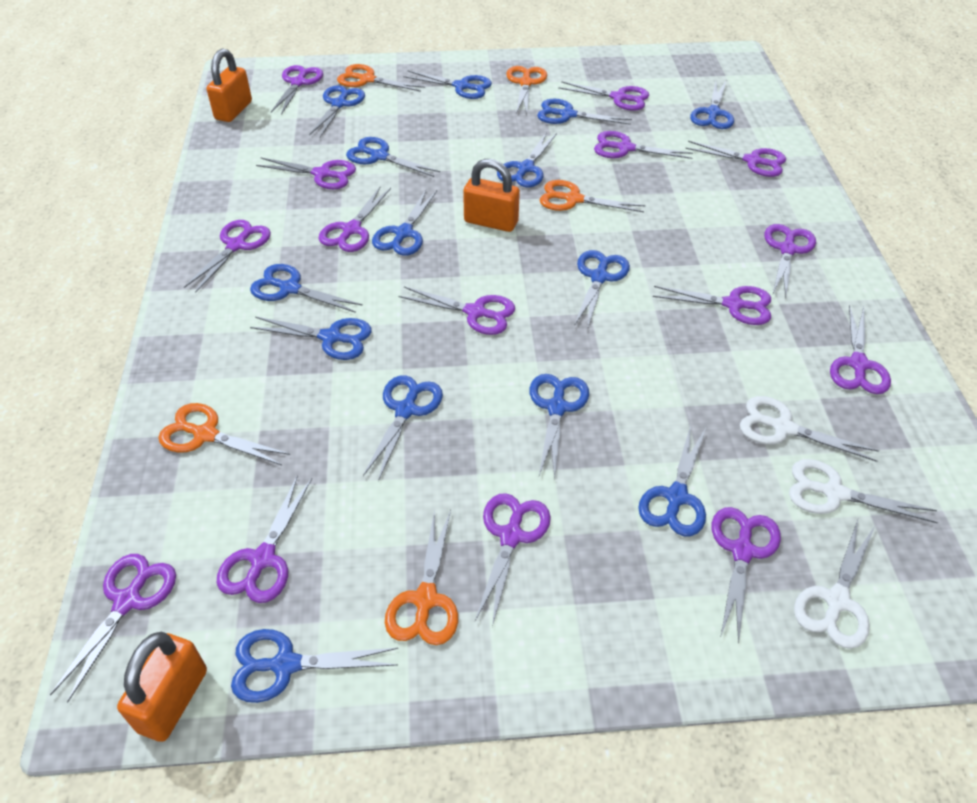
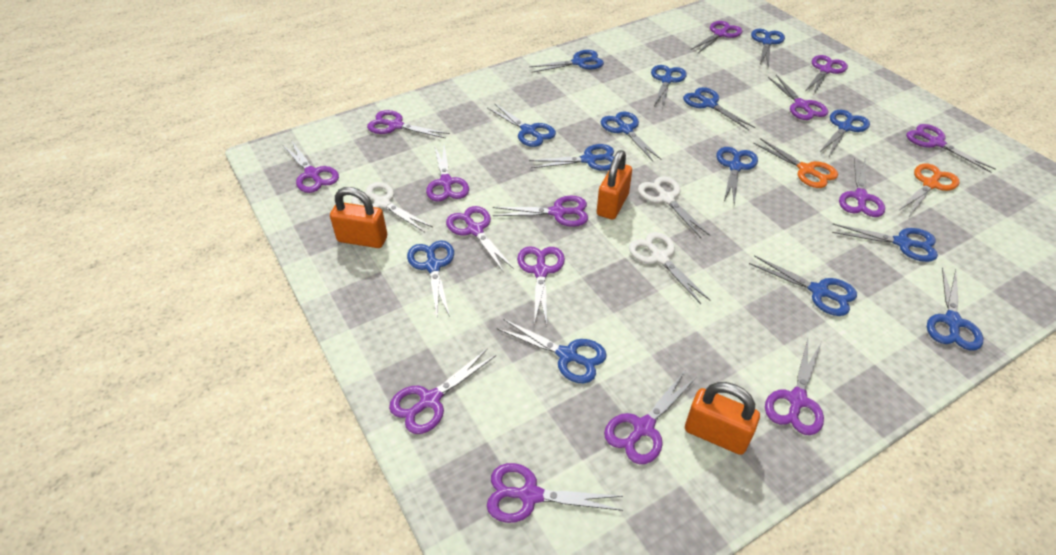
orange scissors: 5 -> 2

